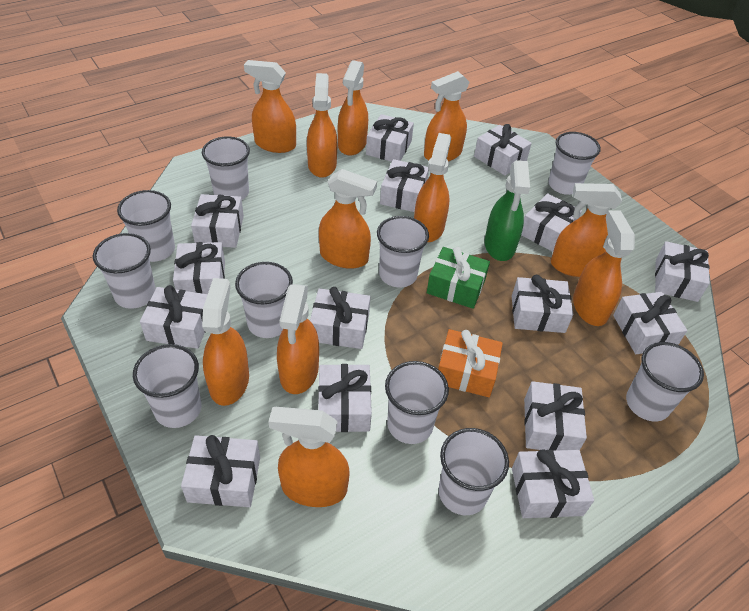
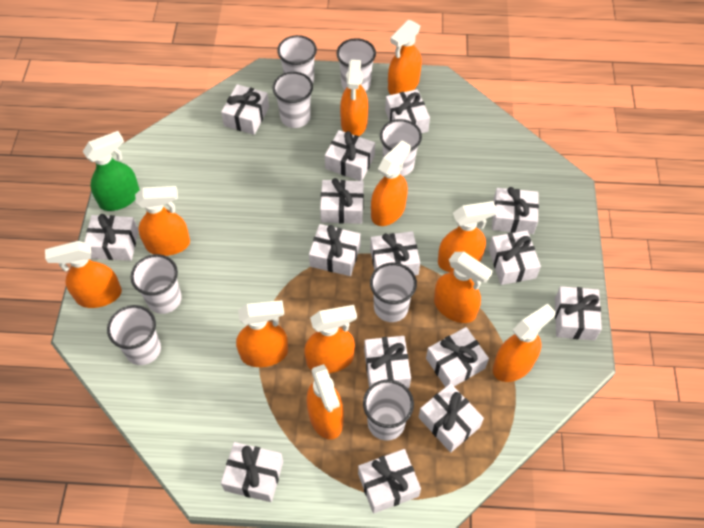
green gift: 1 -> 0
orange gift: 1 -> 0
white cup: 10 -> 8

